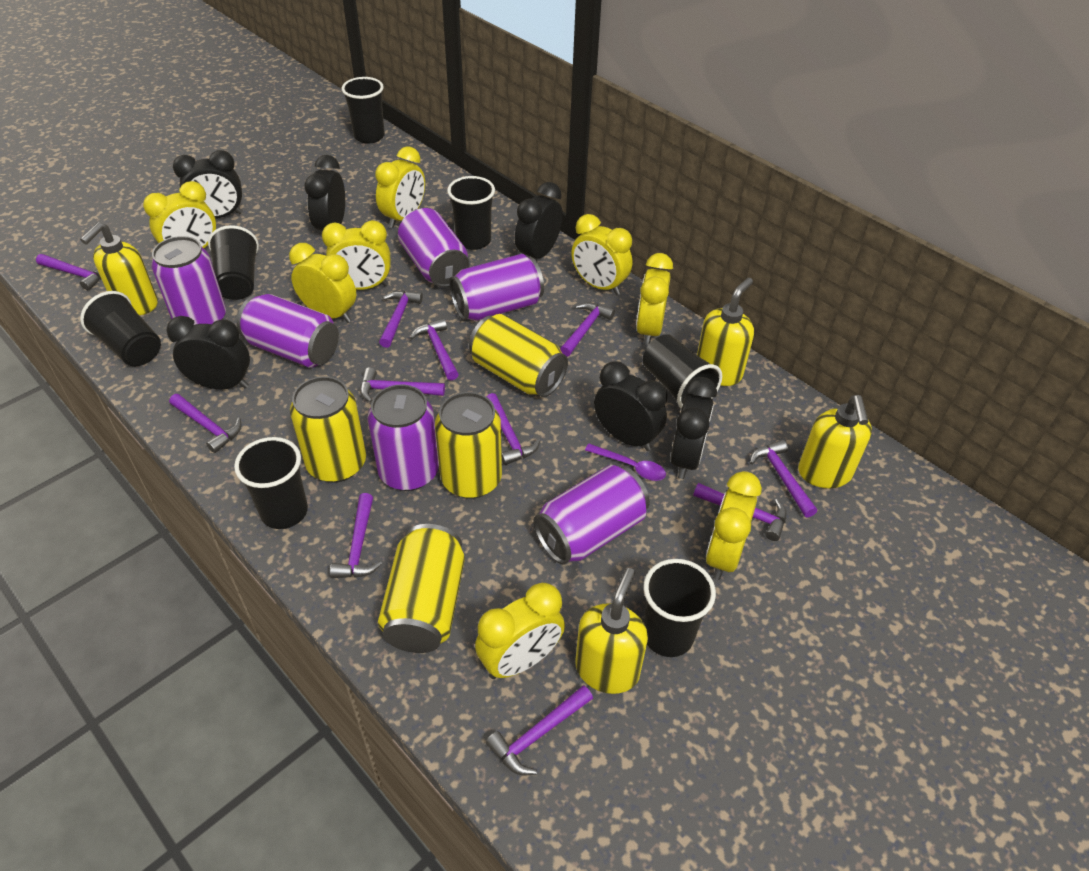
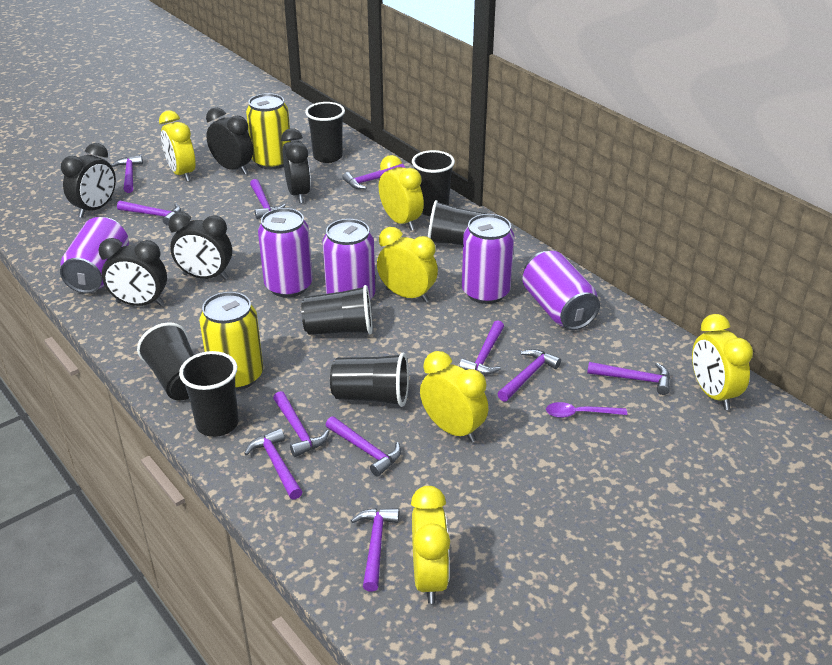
black clock: 6 -> 5
purple can: 6 -> 5
yellow can: 4 -> 2
yellow clock: 8 -> 6
yellow soap dispenser: 4 -> 0

